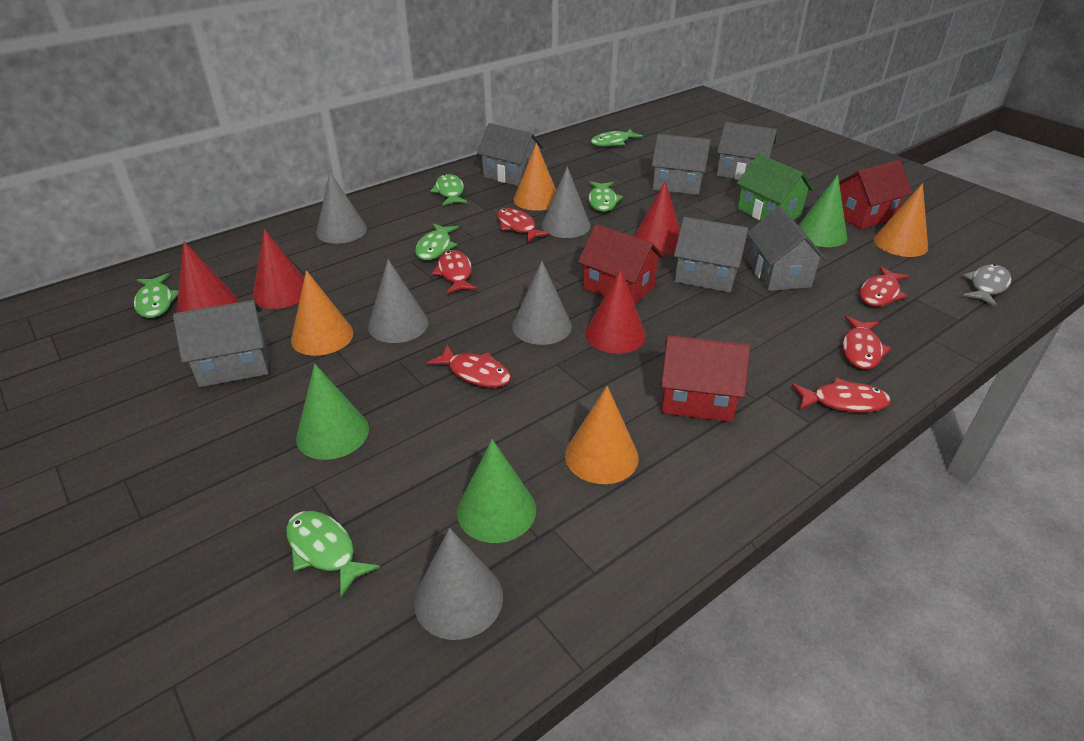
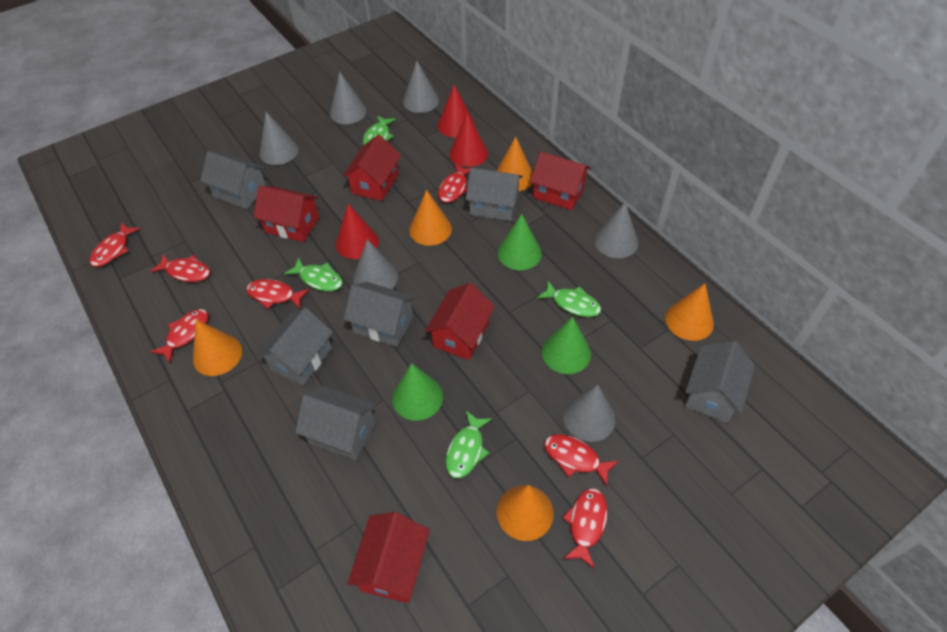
green fish: 6 -> 4
green house: 1 -> 0
grey cone: 5 -> 6
grey fish: 1 -> 0
orange cone: 4 -> 5
red cone: 4 -> 3
red fish: 6 -> 7
red house: 3 -> 5

